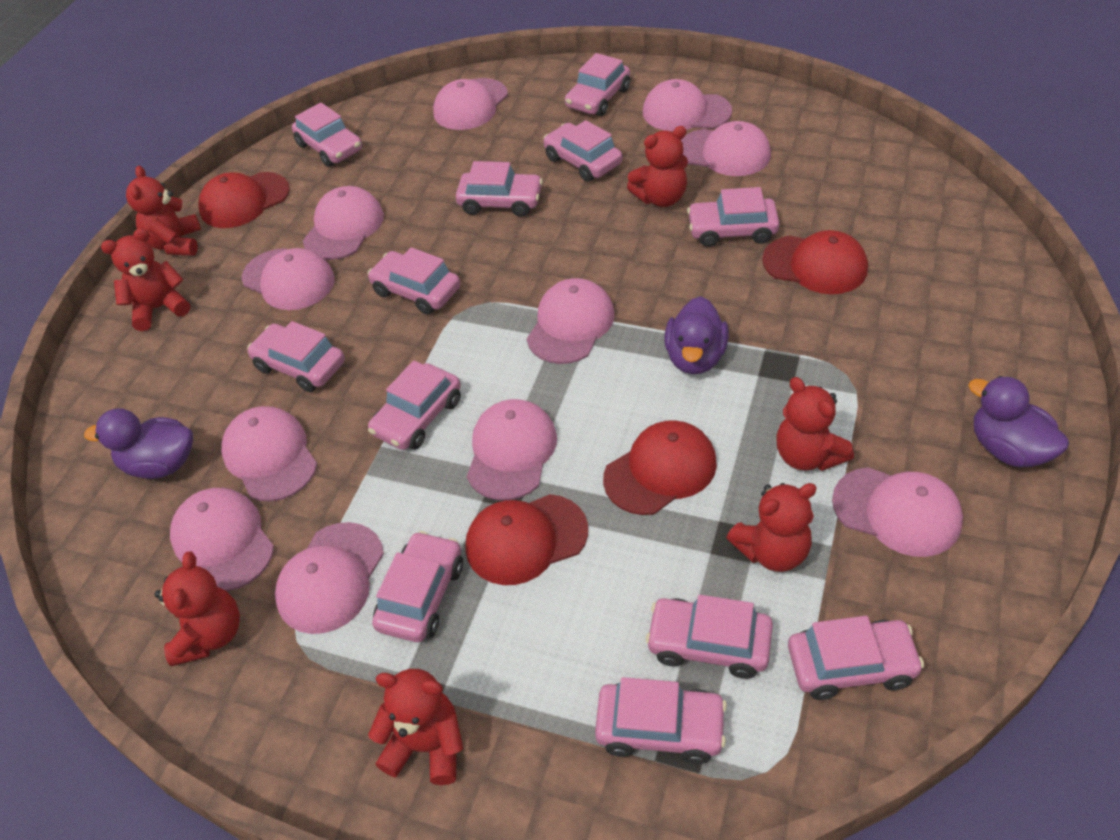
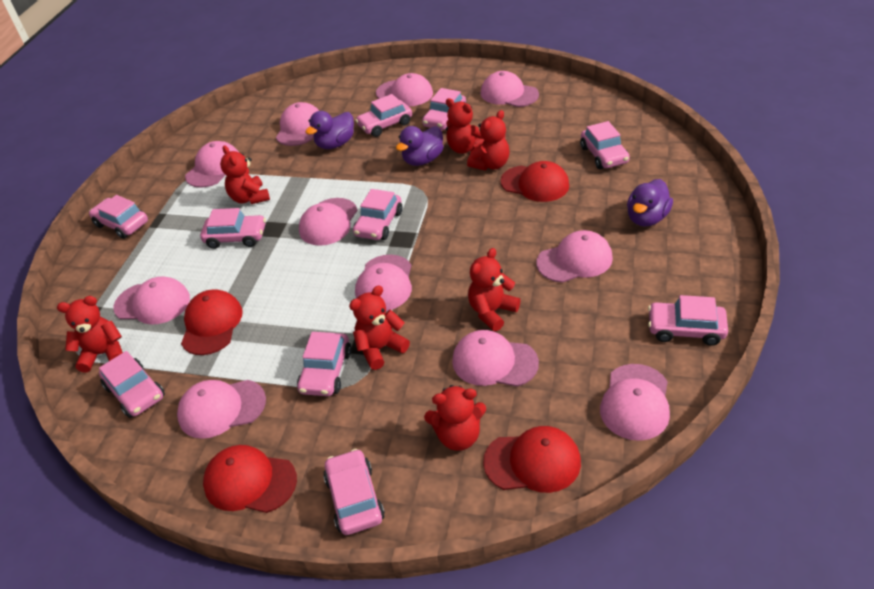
pink car: 12 -> 10

